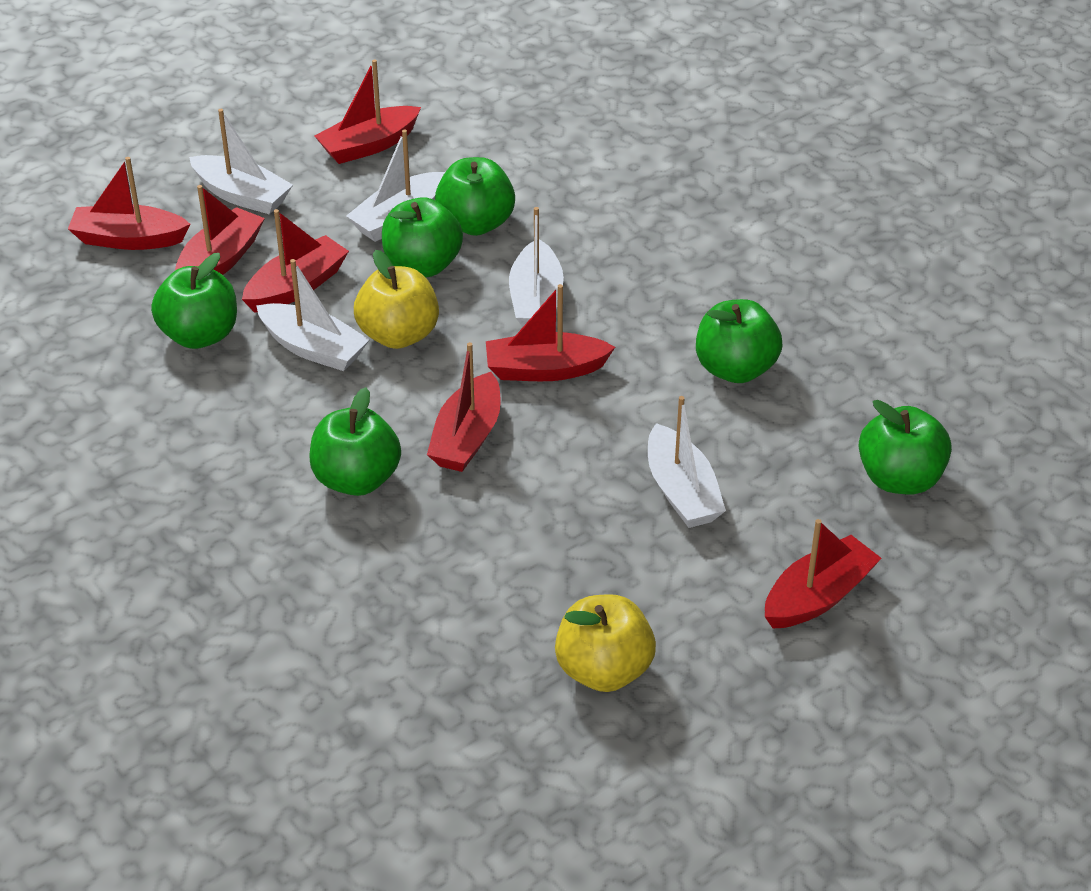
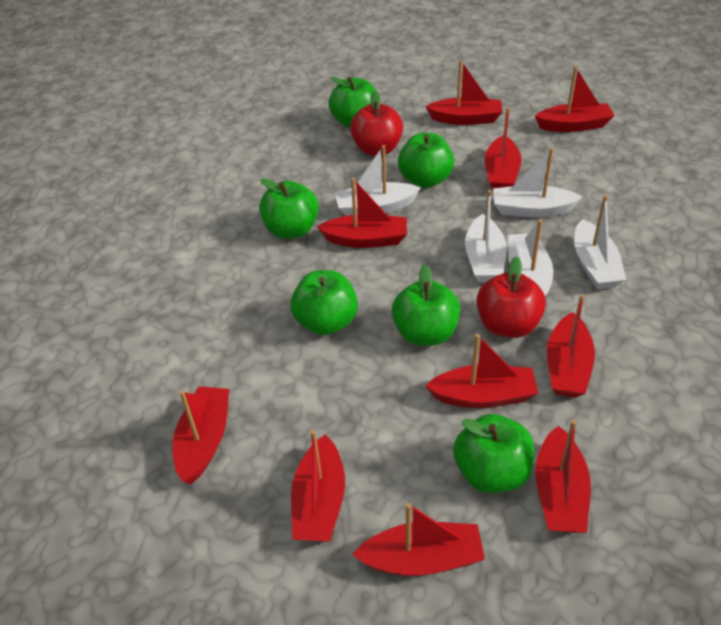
red apple: 0 -> 2
red boat: 7 -> 10
yellow apple: 2 -> 0

